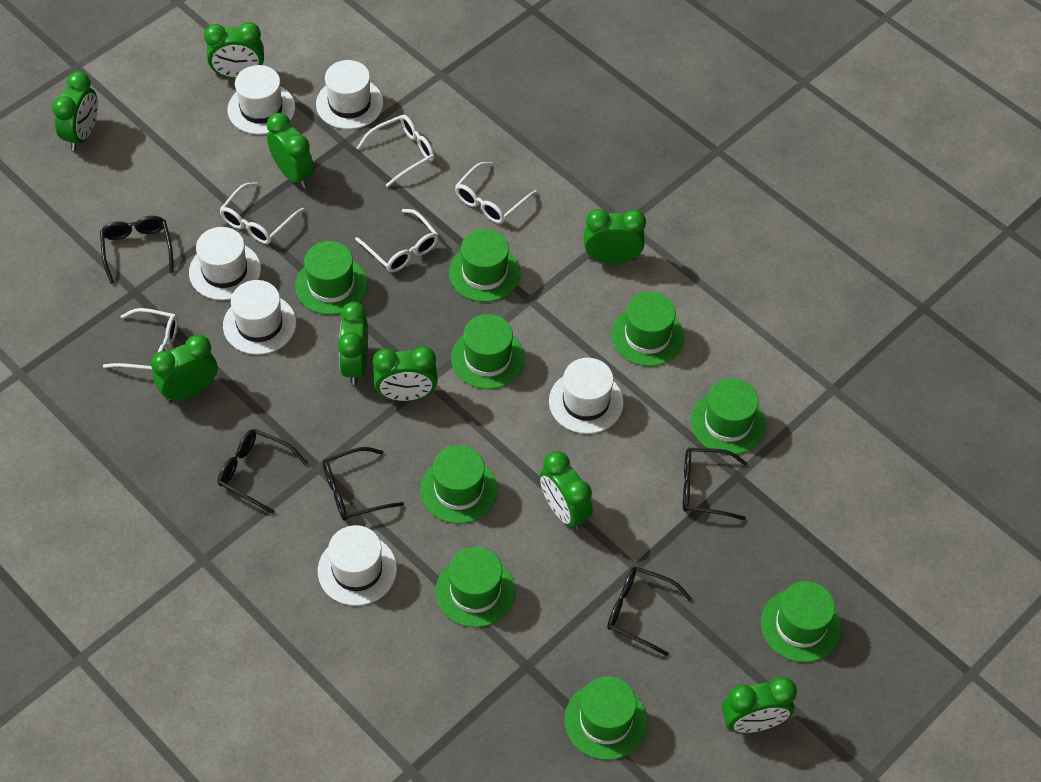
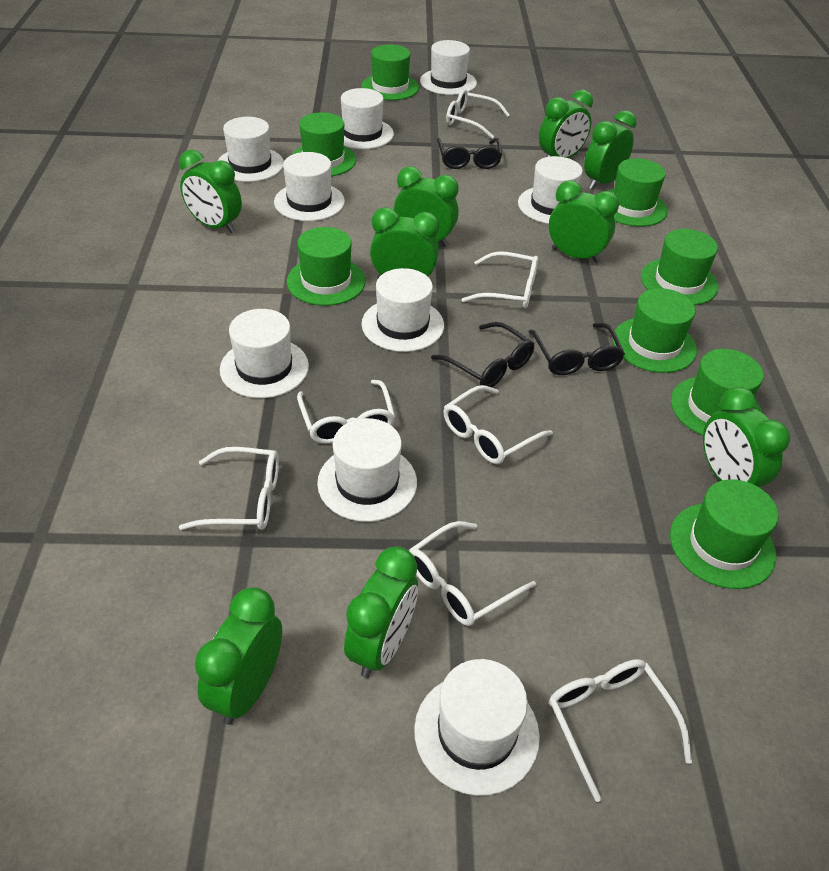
black glasses: 5 -> 3
green hat: 9 -> 8
white glasses: 5 -> 7
white hat: 6 -> 9

